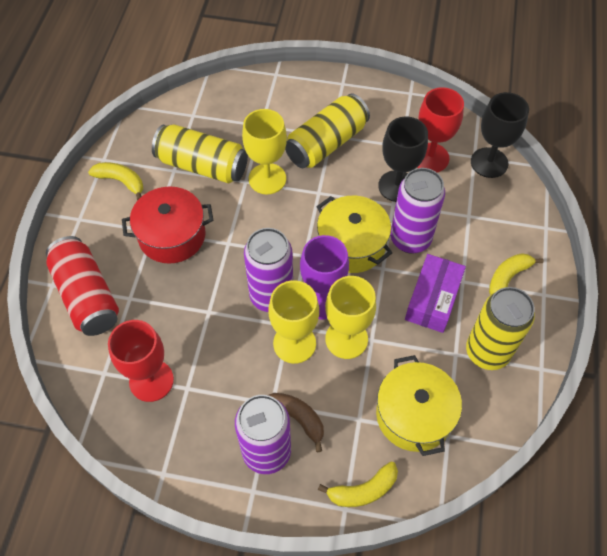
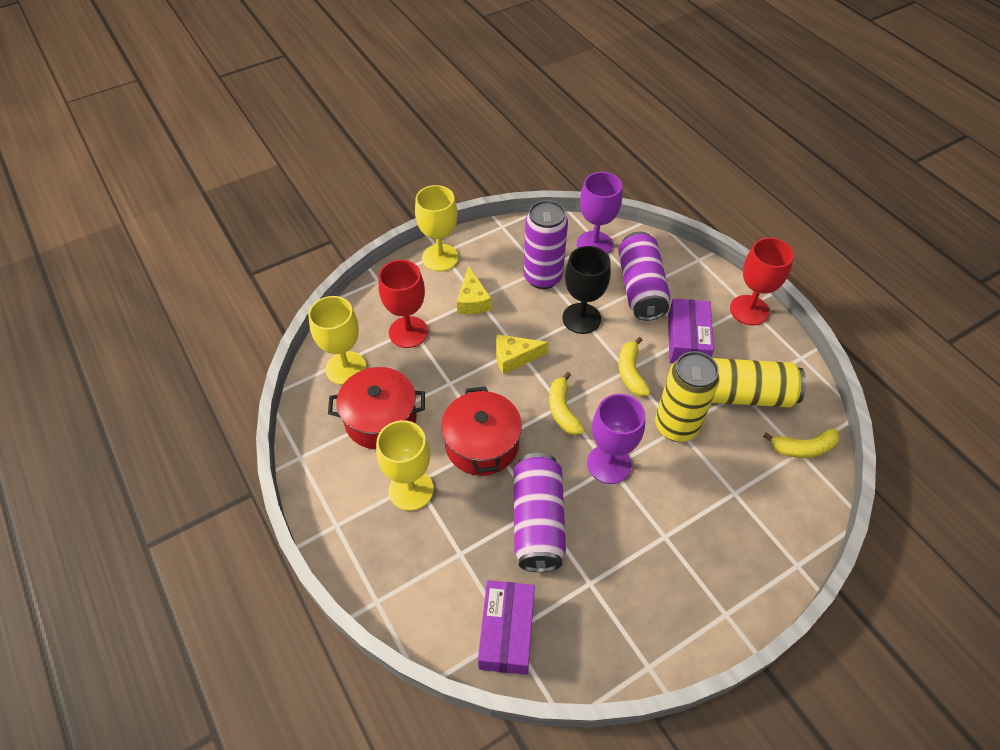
black goblet: 2 -> 1
brown banana: 1 -> 0
purple box: 1 -> 2
purple goblet: 1 -> 2
red can: 1 -> 0
red pot: 1 -> 2
yellow can: 3 -> 2
yellow cheese: 0 -> 2
yellow pot: 2 -> 0

